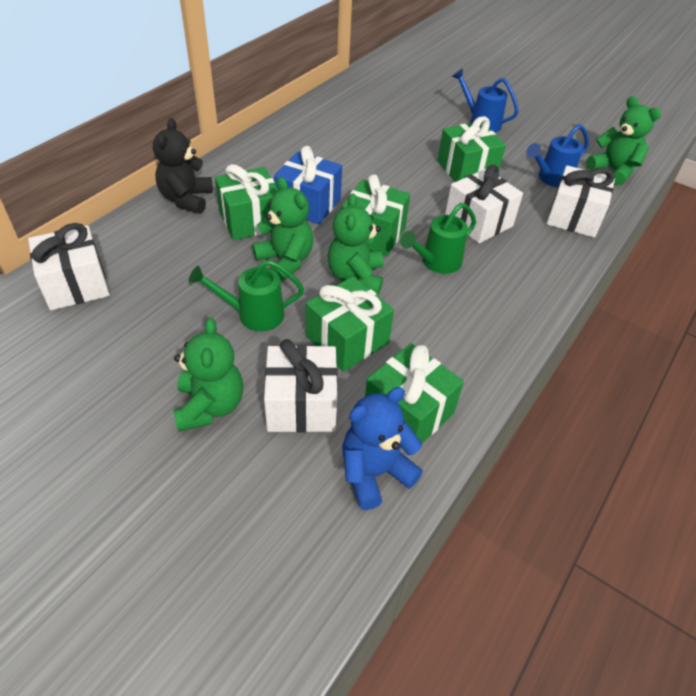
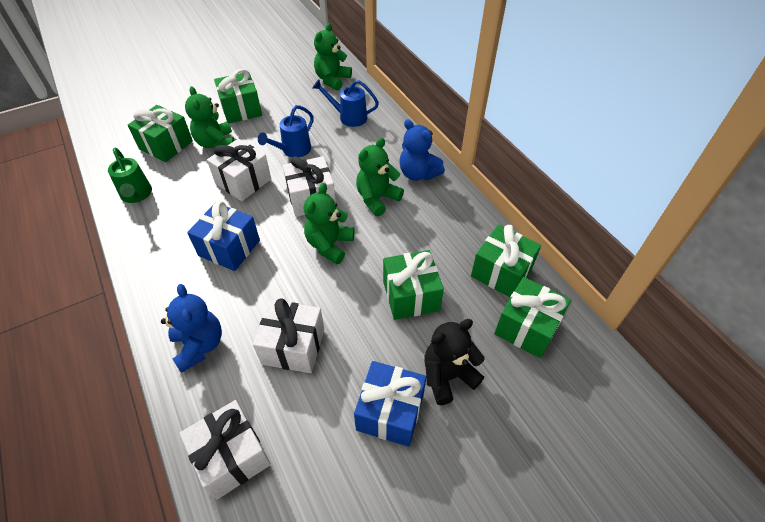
blue gift: 1 -> 2
blue teddy bear: 1 -> 2
green watering can: 2 -> 1

